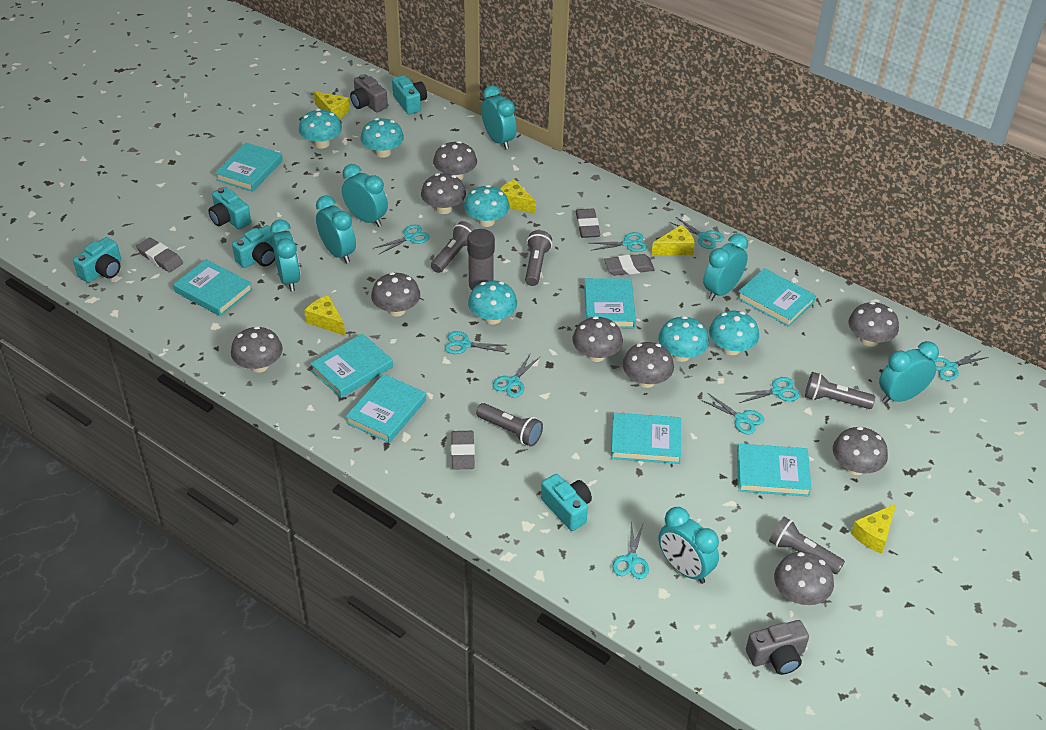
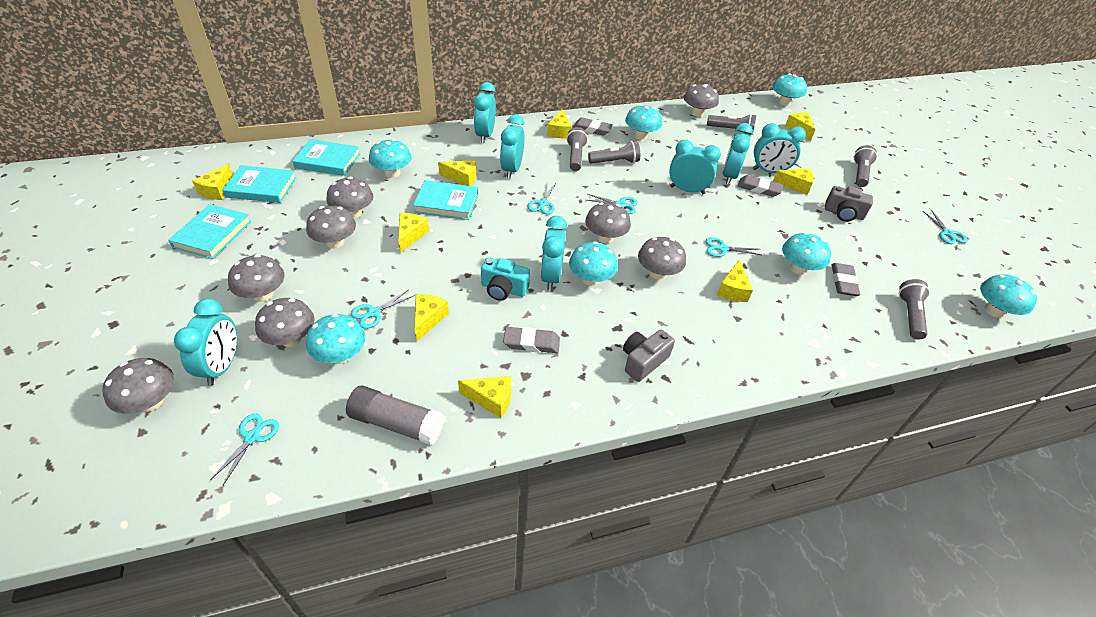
grey mushroom: 9 -> 8
turquoise book: 8 -> 4
turquoise camera: 5 -> 1
turquoise mushroom: 6 -> 7
turquoise scissors: 9 -> 6
yellow cheese: 5 -> 9

